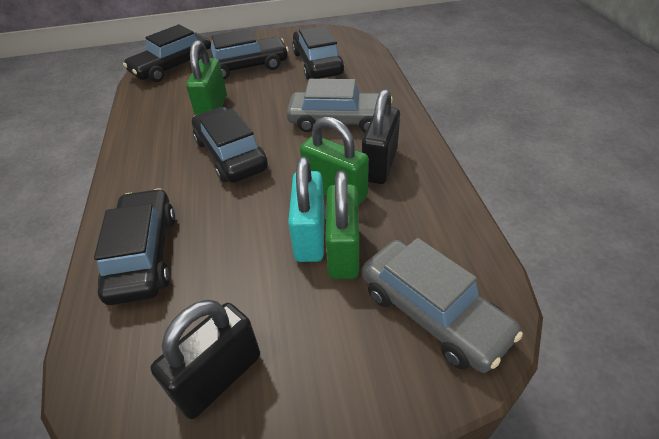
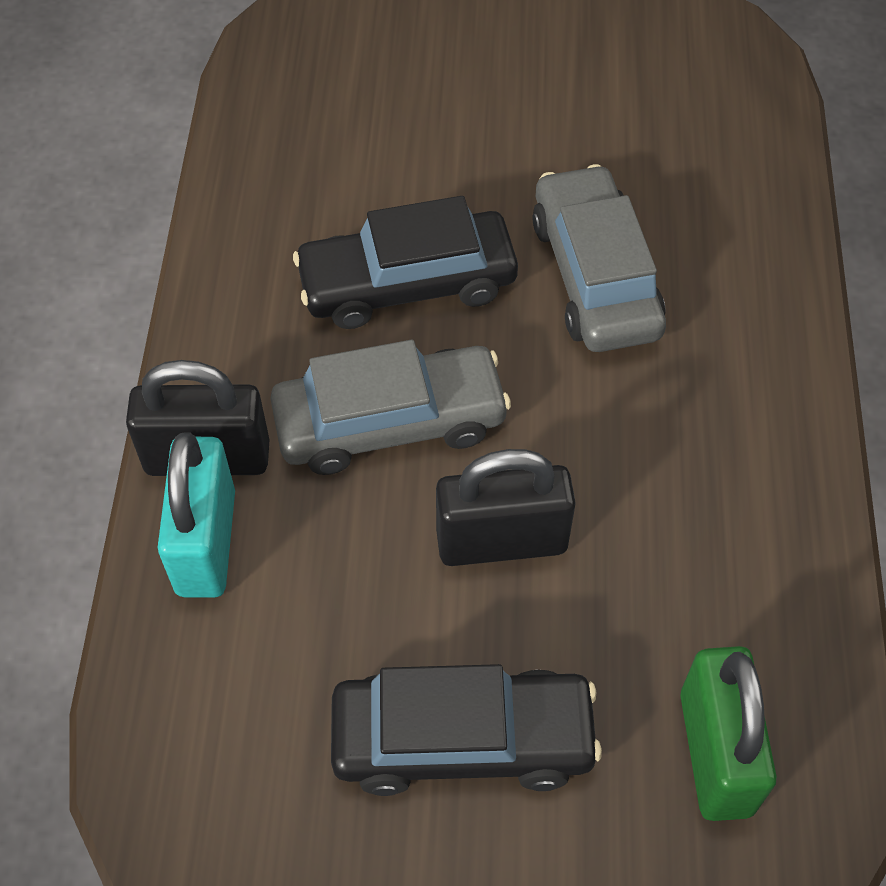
black car: 5 -> 2
green padlock: 3 -> 1

